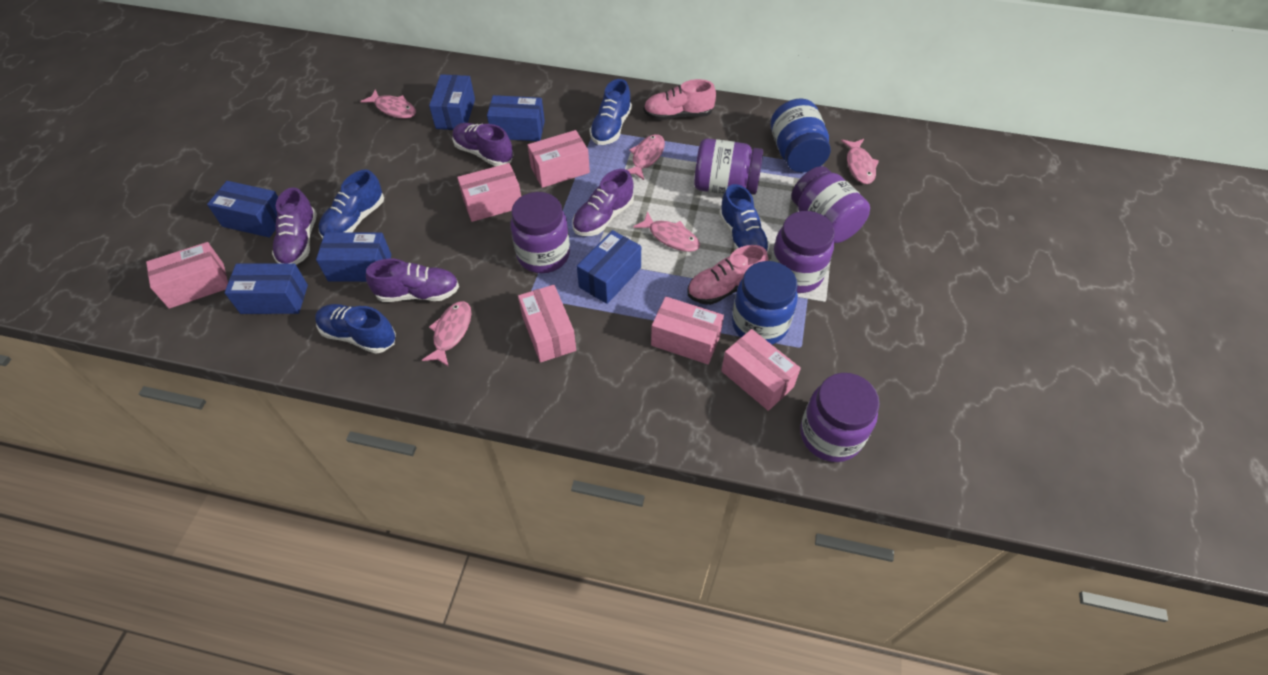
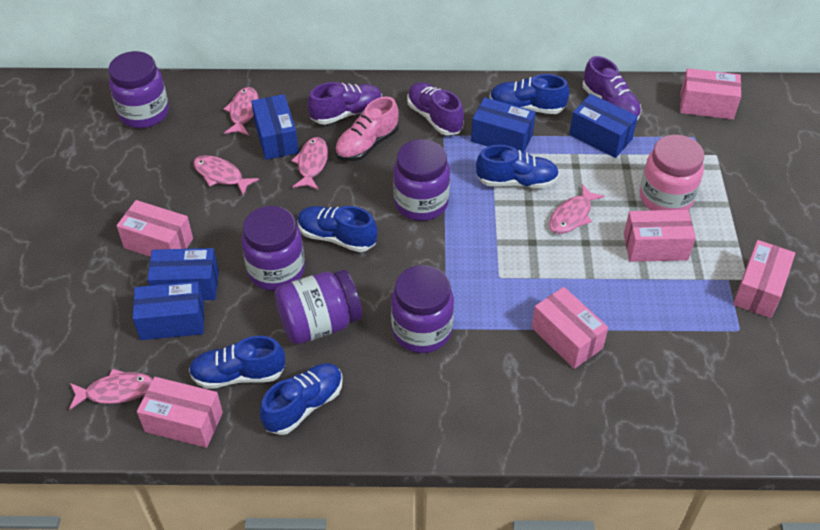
blue box: 6 -> 5
blue jar: 2 -> 0
blue shoe: 4 -> 5
pink jar: 0 -> 1
pink shoe: 2 -> 1
purple shoe: 4 -> 3

